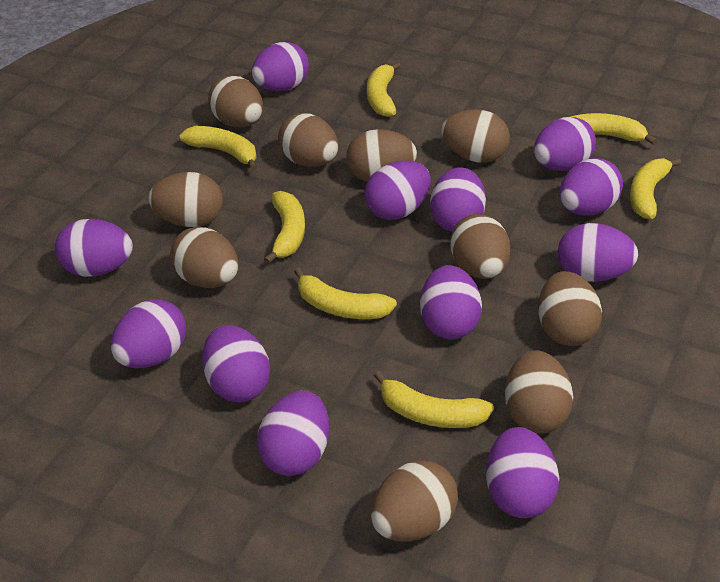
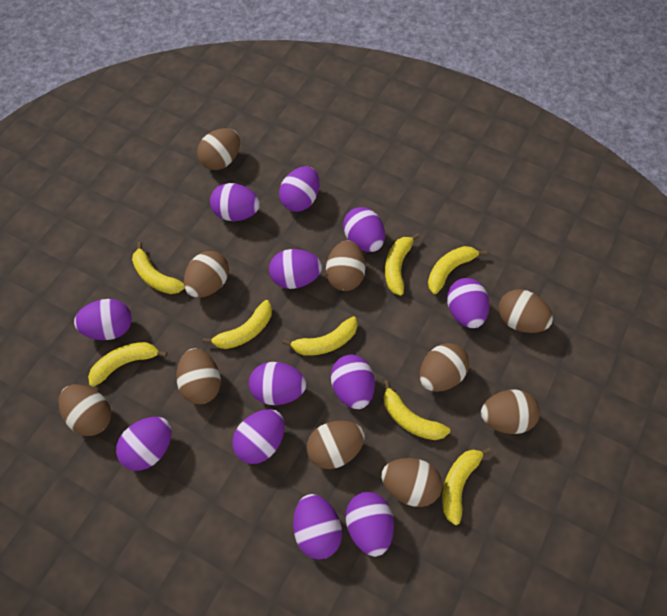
yellow banana: 7 -> 8

